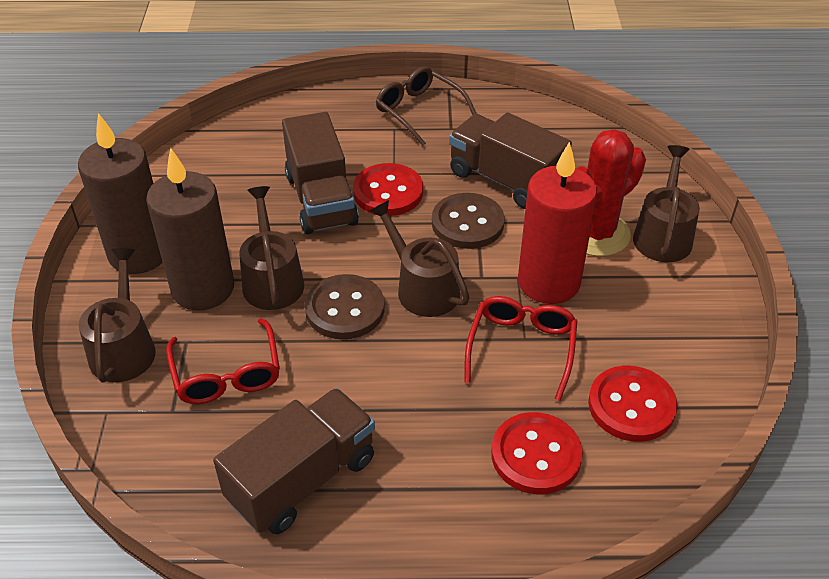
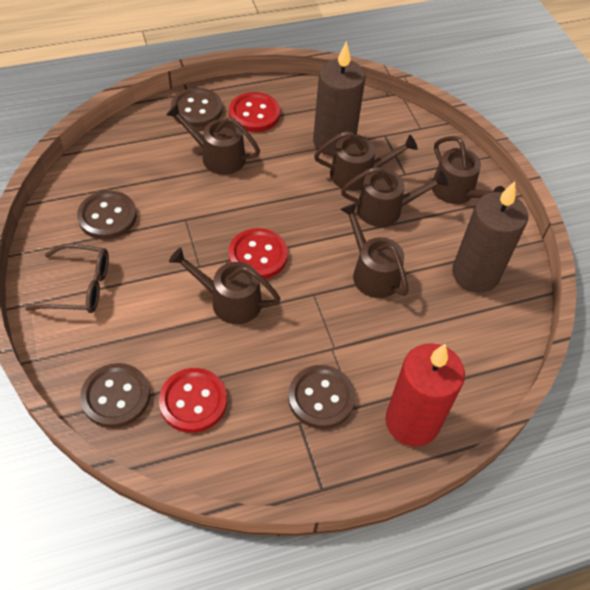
brown button: 2 -> 4
brown truck: 3 -> 0
brown watering can: 4 -> 6
red cactus: 1 -> 0
red glasses: 2 -> 0

